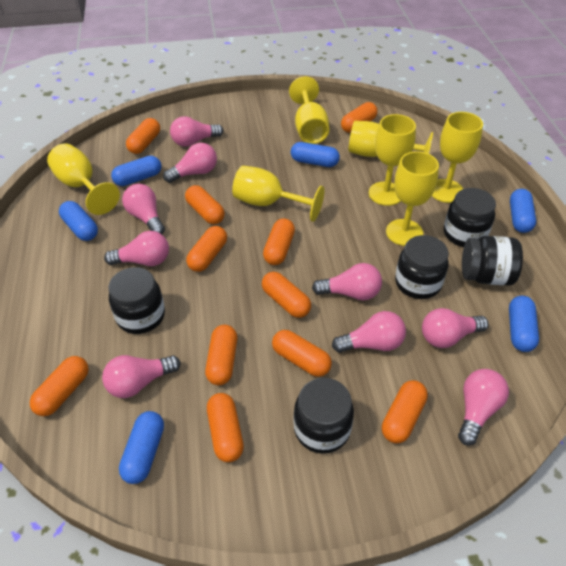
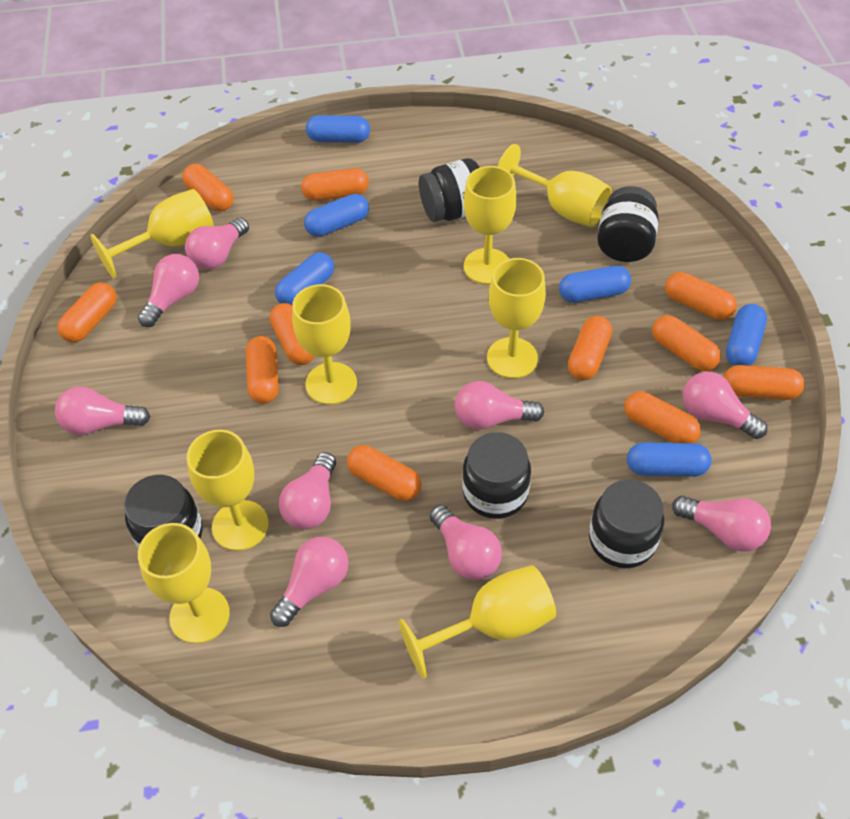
yellow goblet: 7 -> 8

